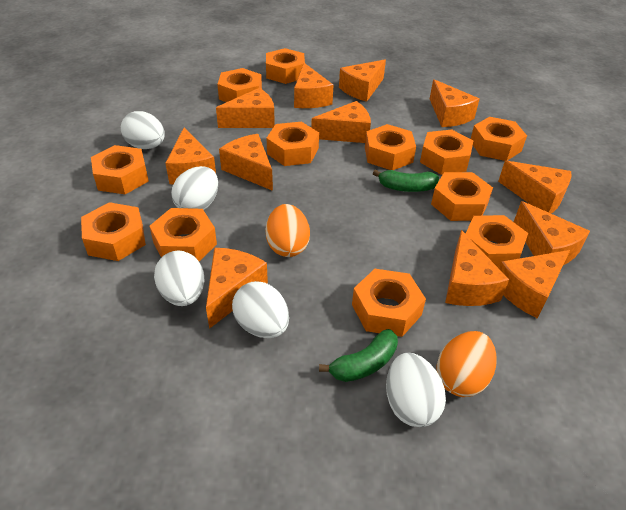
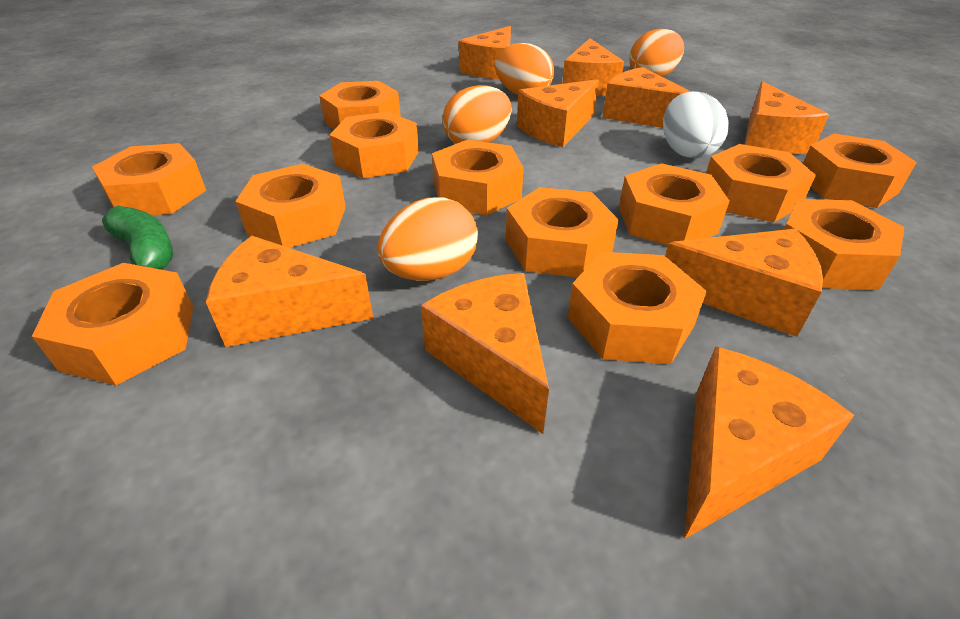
green banana: 2 -> 1
orange cheese: 12 -> 9
orange egg: 2 -> 4
white egg: 5 -> 1

